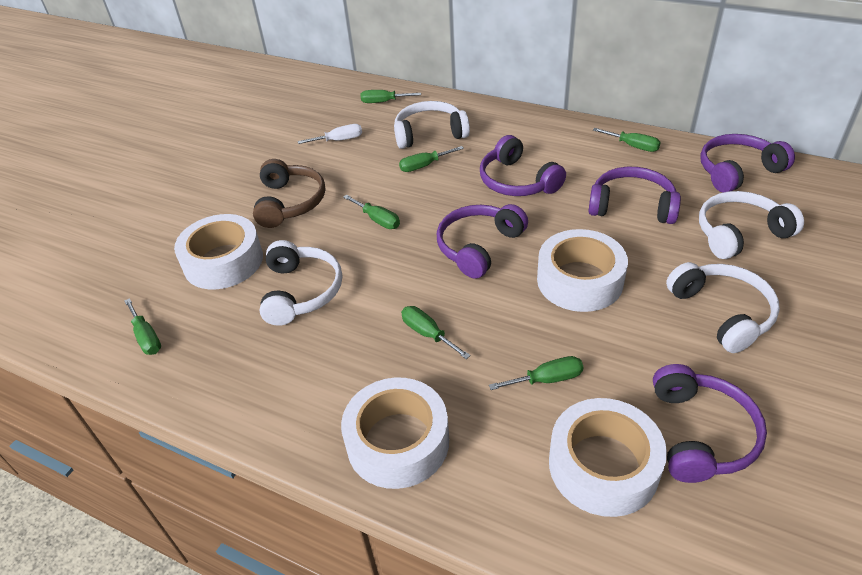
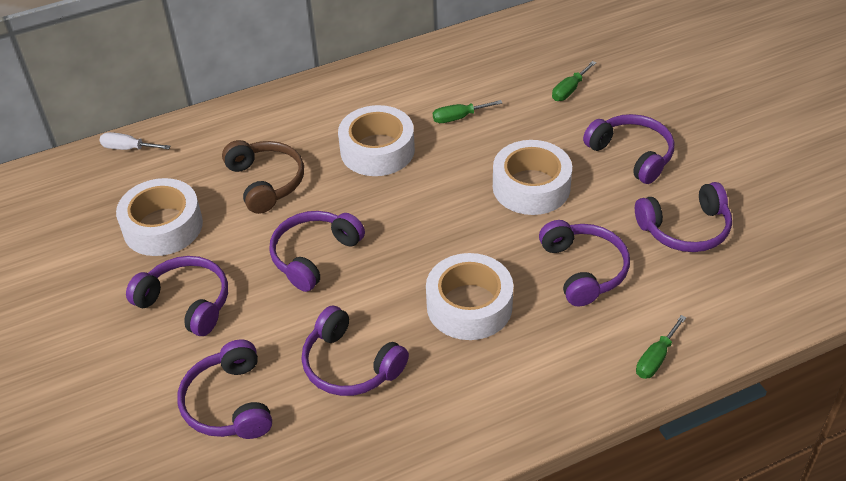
green screwdriver: 7 -> 3
purple headphones: 5 -> 7
white headphones: 4 -> 0

